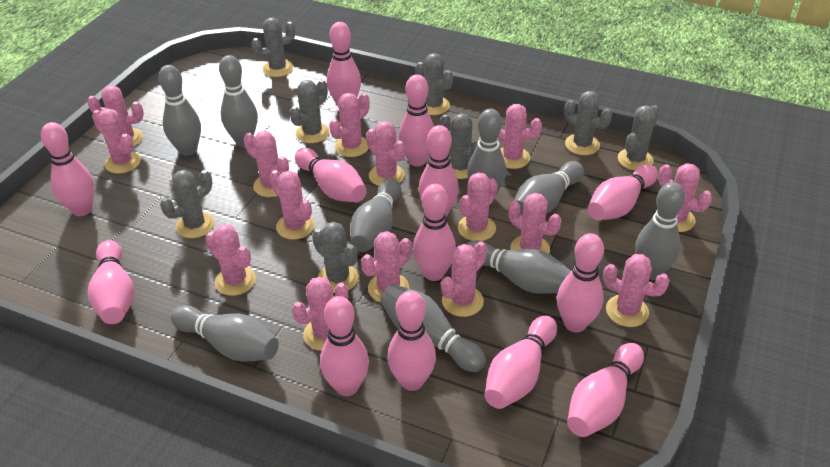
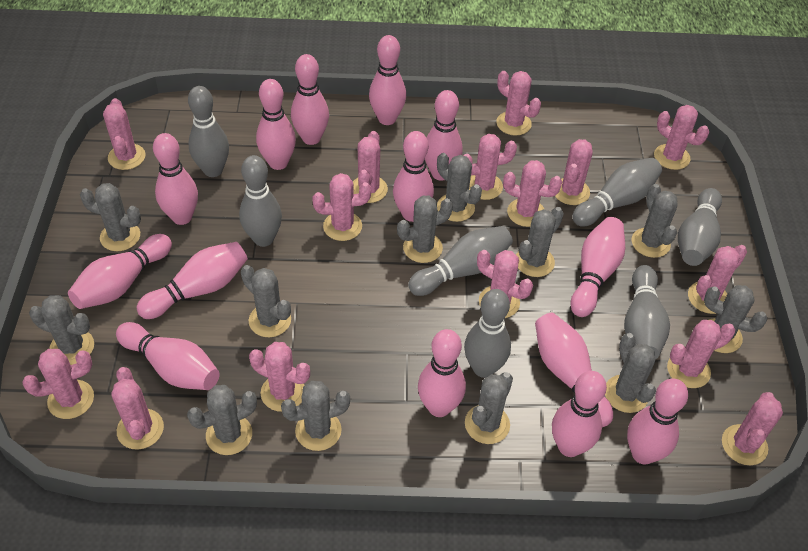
grey bowling pin: 9 -> 7
grey cactus: 8 -> 12
pink bowling pin: 13 -> 14

